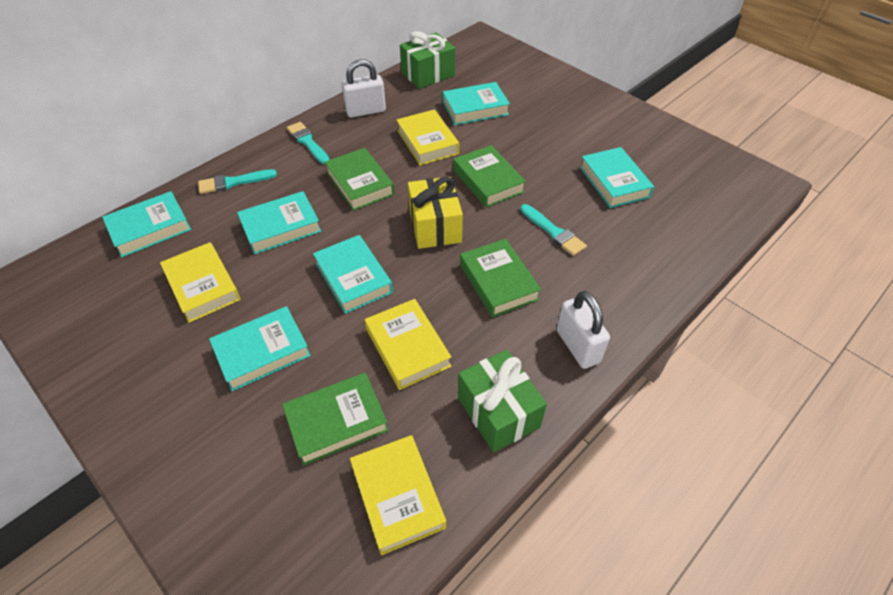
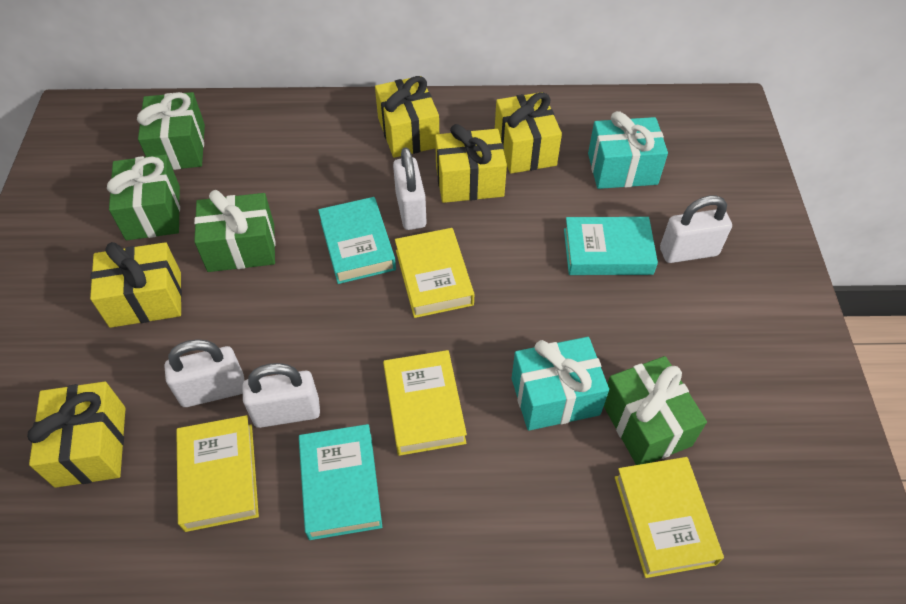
green book: 4 -> 0
green gift: 2 -> 4
turquoise book: 6 -> 3
turquoise brush: 3 -> 0
turquoise gift: 0 -> 2
white padlock: 2 -> 4
yellow gift: 1 -> 5

